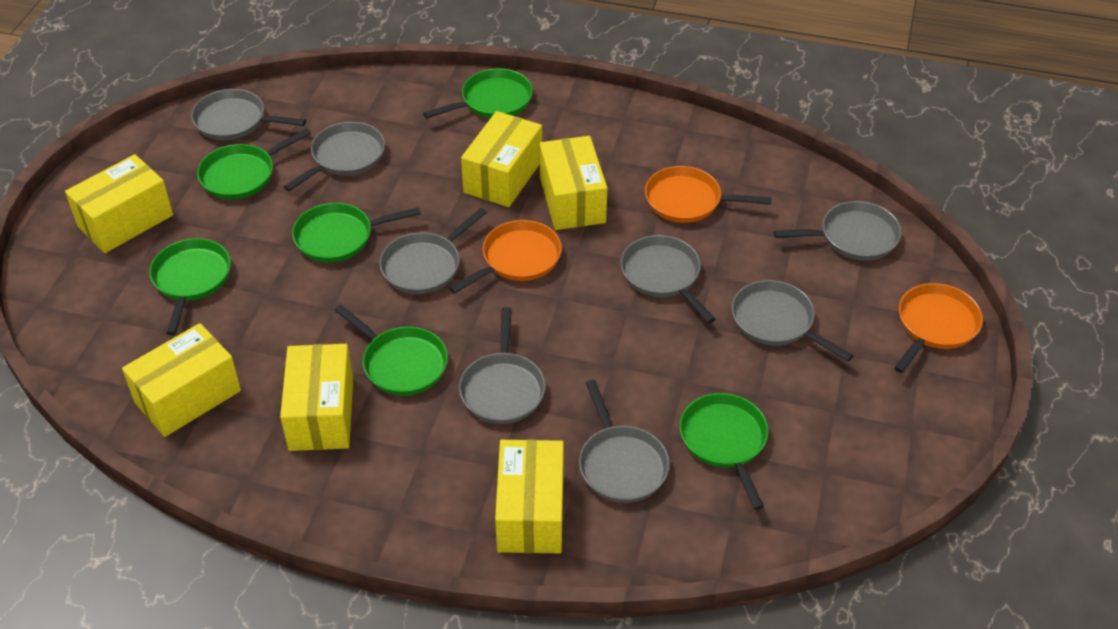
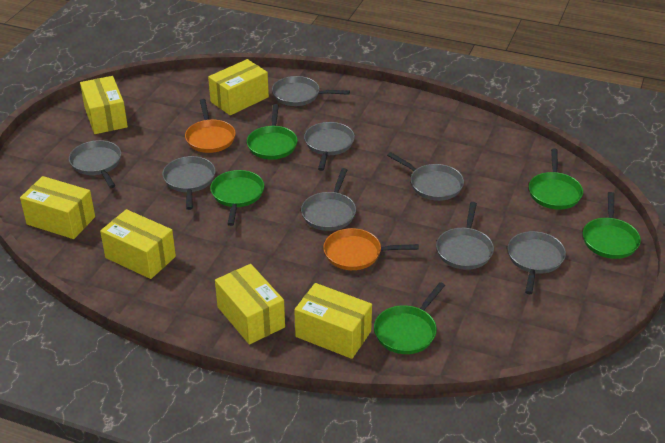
green pan: 6 -> 5
orange pan: 3 -> 2

